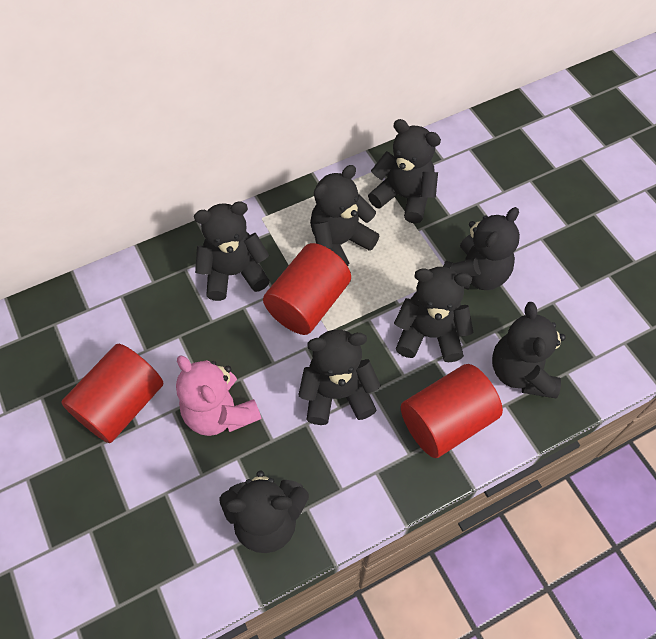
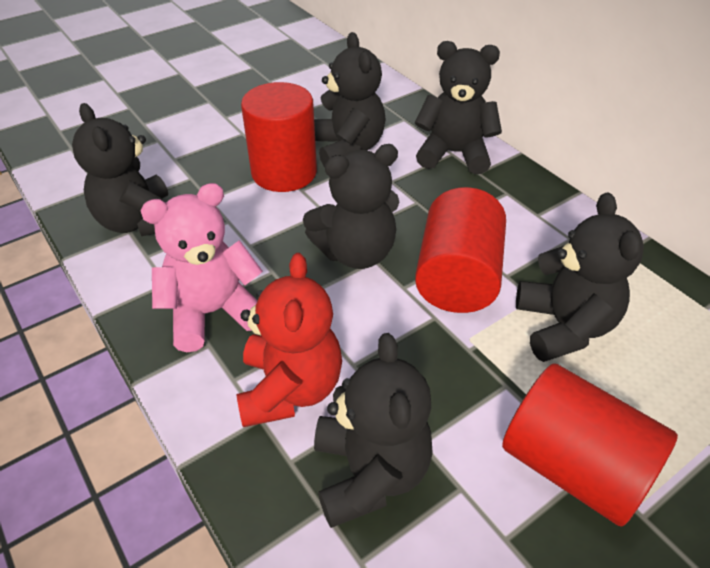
black teddy bear: 8 -> 6
red teddy bear: 0 -> 1

